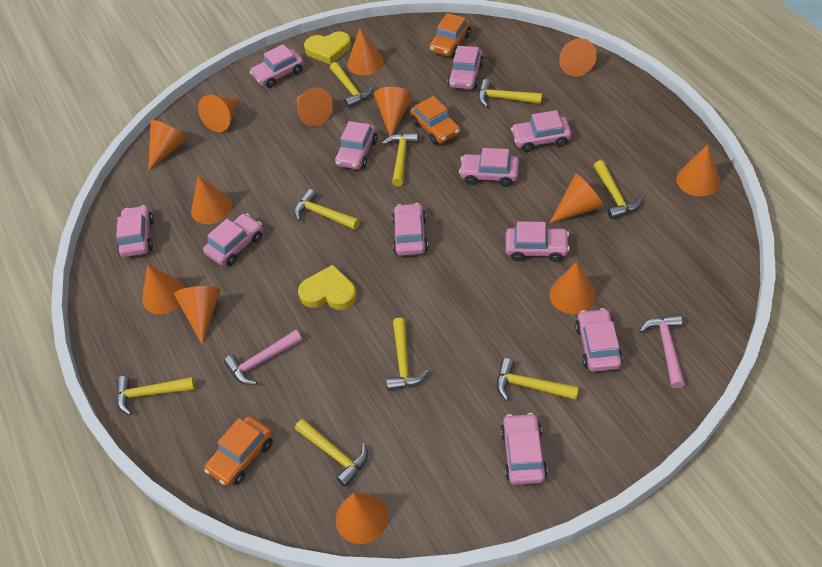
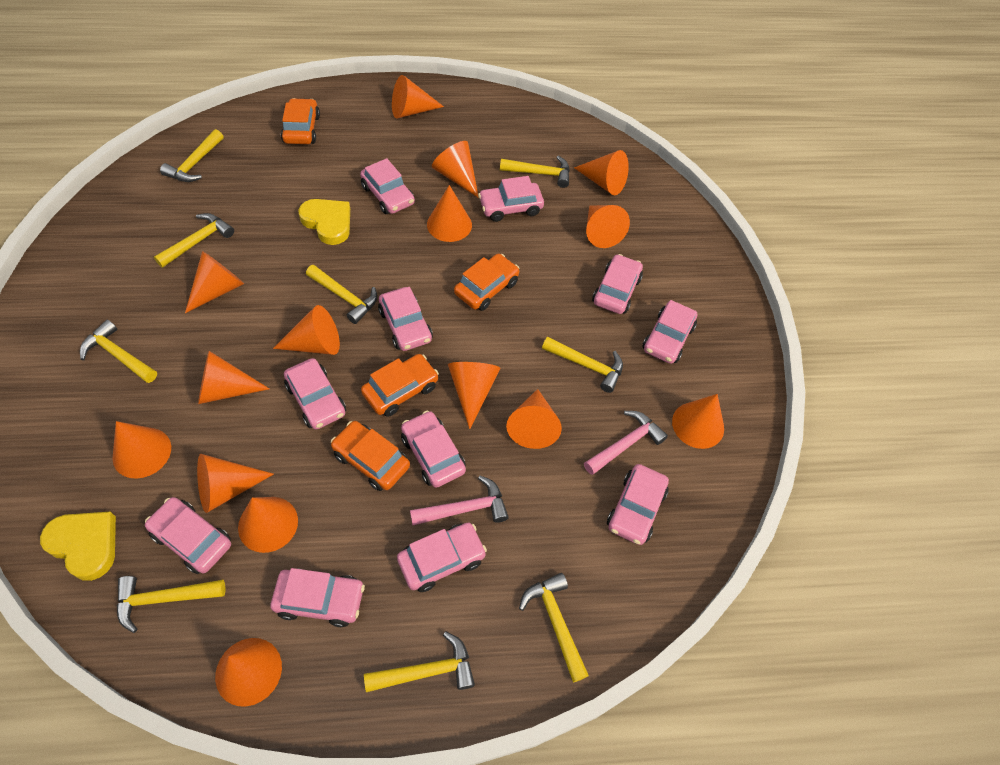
orange car: 3 -> 4
orange cone: 13 -> 15

